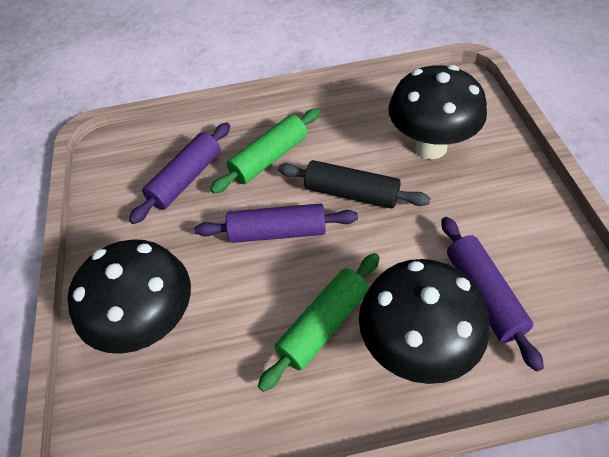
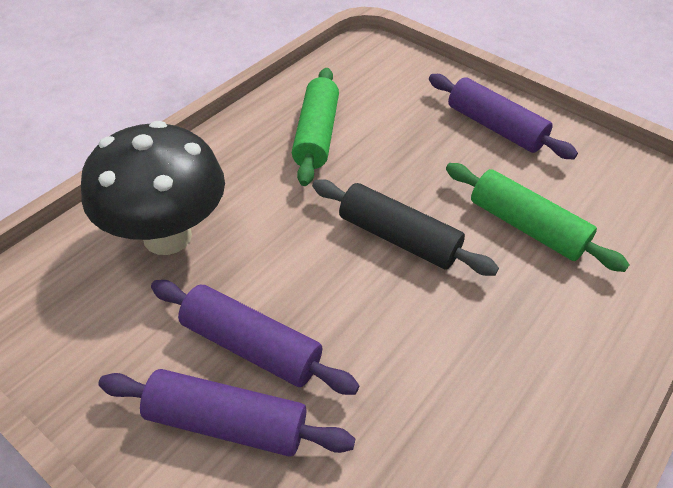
black mushroom: 3 -> 1

